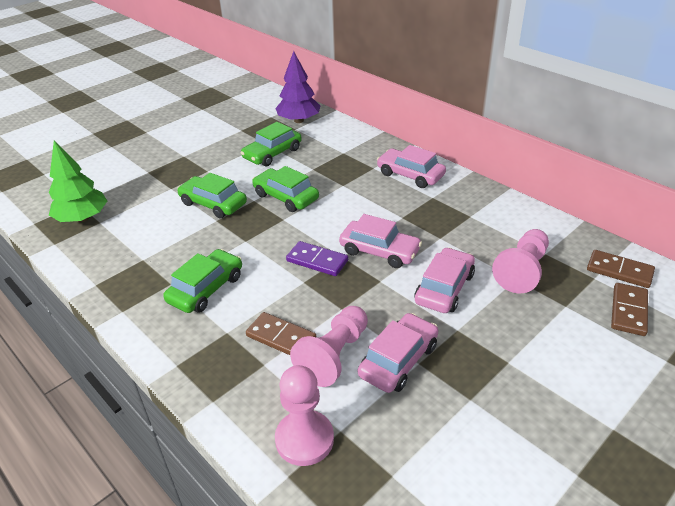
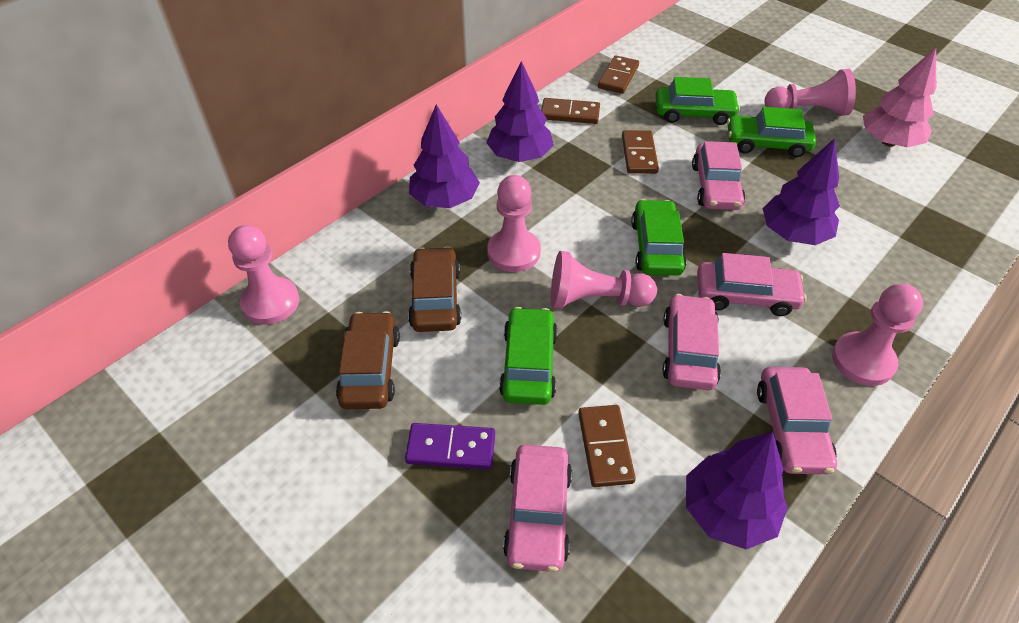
brown car: 0 -> 2
brown domino: 3 -> 4
green tree: 1 -> 0
pink car: 4 -> 5
pink pawn: 3 -> 5
pink tree: 0 -> 1
purple tree: 1 -> 4

